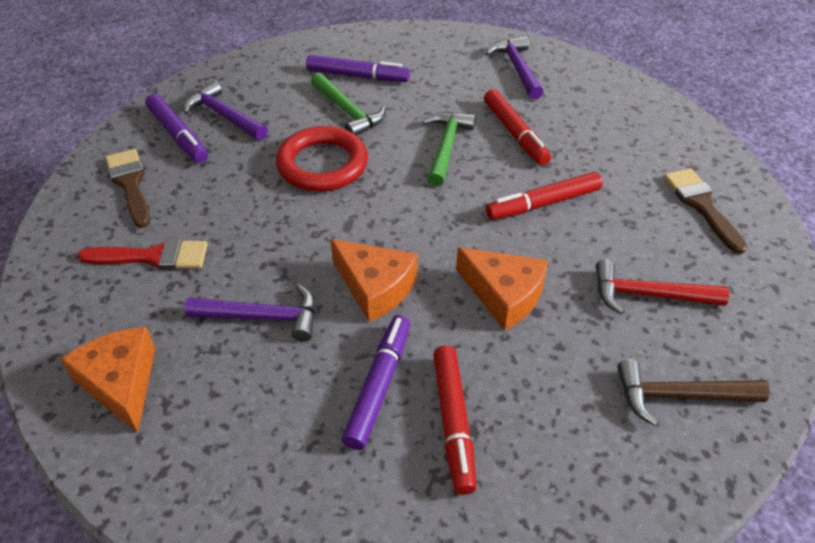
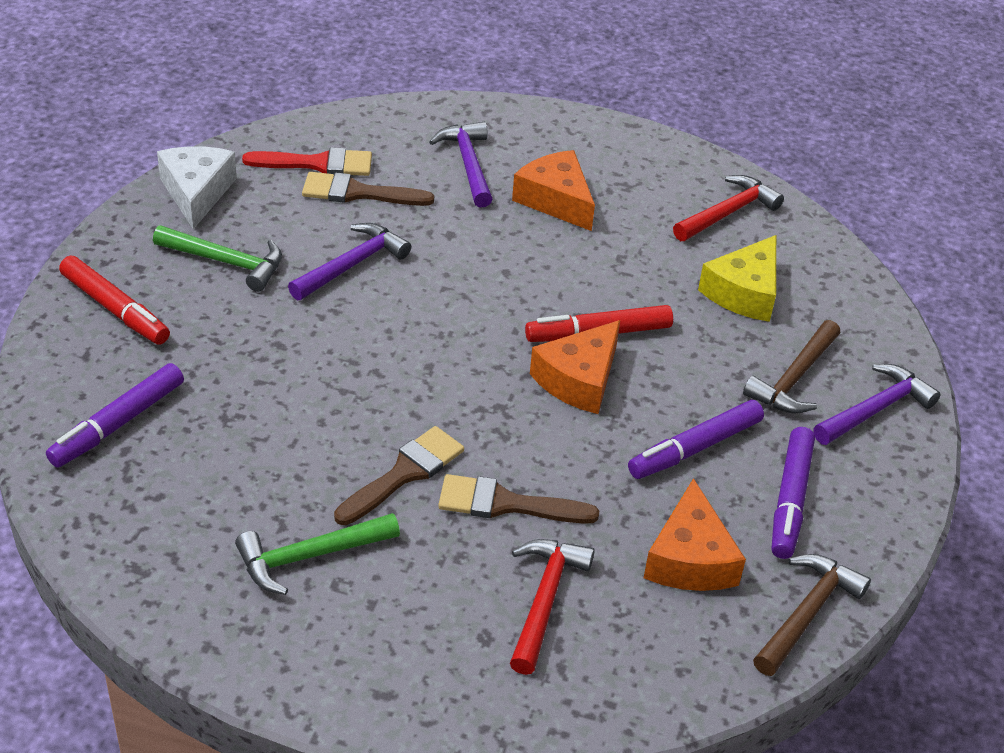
brown brush: 2 -> 3
brown hammer: 1 -> 2
red hammer: 1 -> 2
red marker: 3 -> 2
red ring: 1 -> 0
white cheese: 0 -> 1
yellow cheese: 0 -> 1

